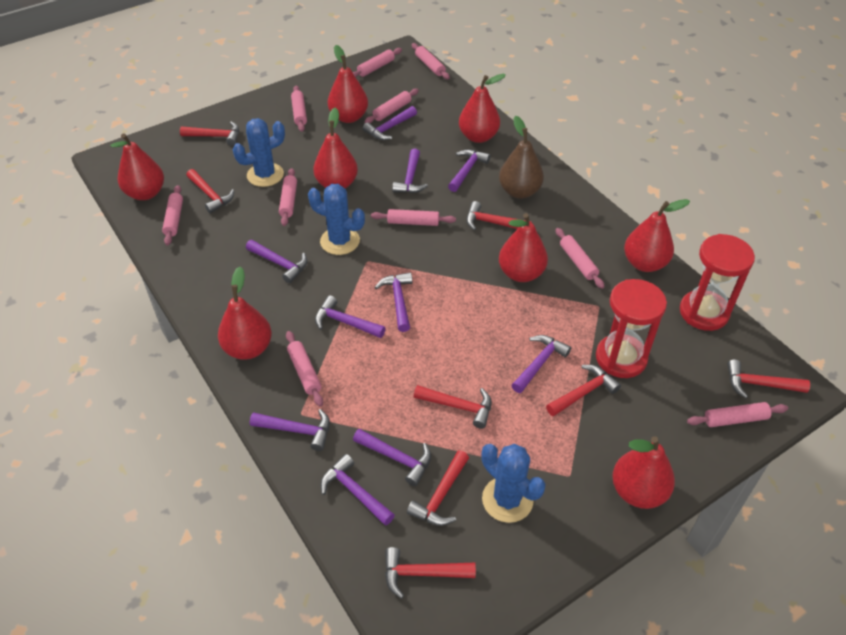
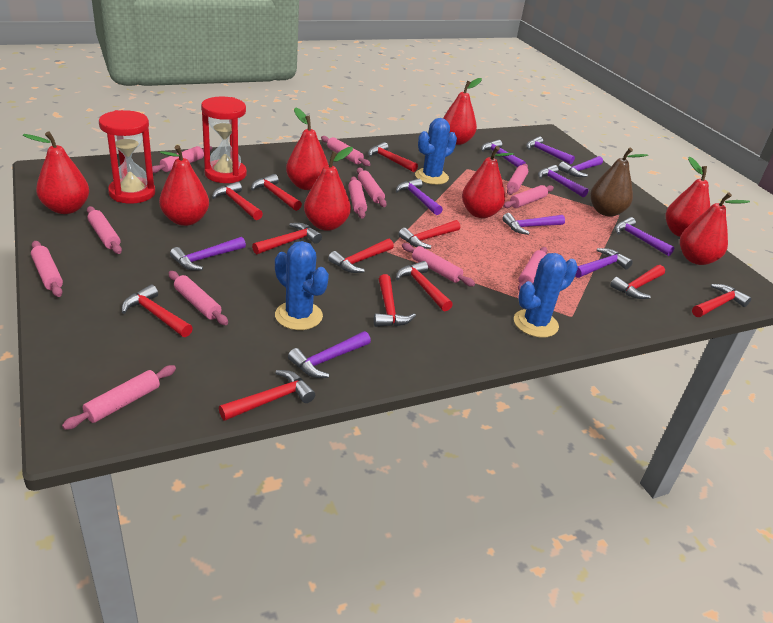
pink rolling pin: 10 -> 12
red hammer: 8 -> 12

